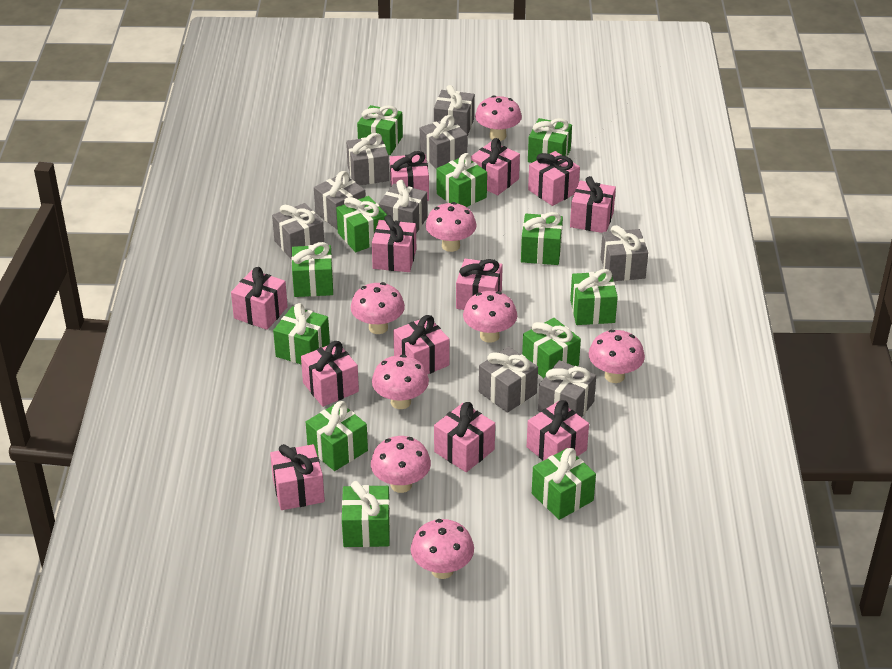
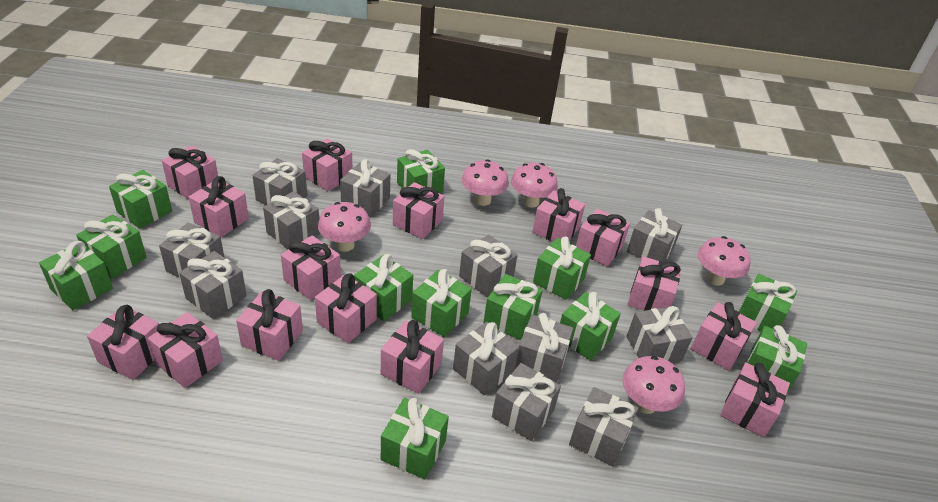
grey gift: 9 -> 12
pink gift: 12 -> 15
pink mushroom: 8 -> 5

